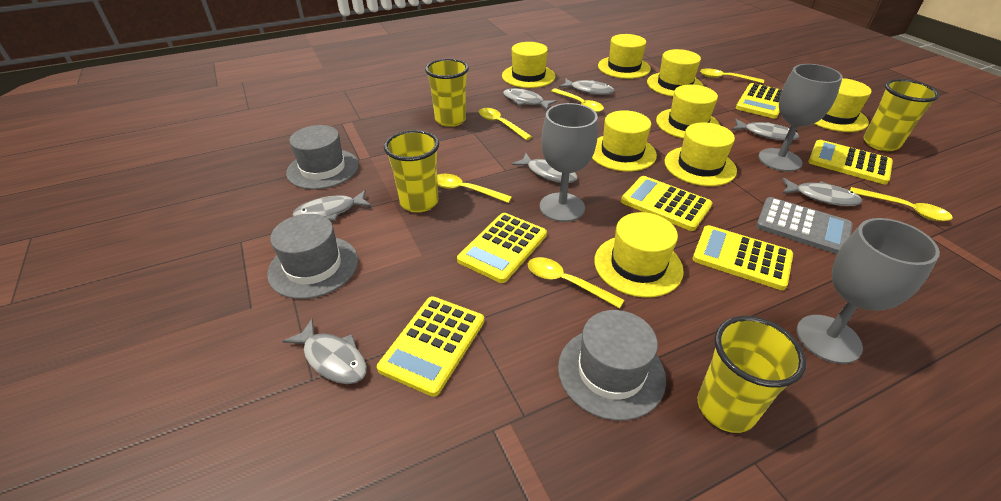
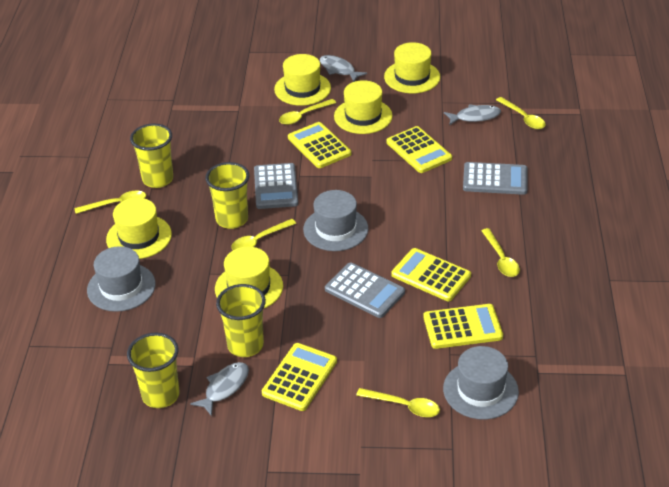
grey calculator: 1 -> 3
grey fish: 7 -> 3
grey goblet: 3 -> 0
yellow calculator: 6 -> 5
yellow hat: 8 -> 5

